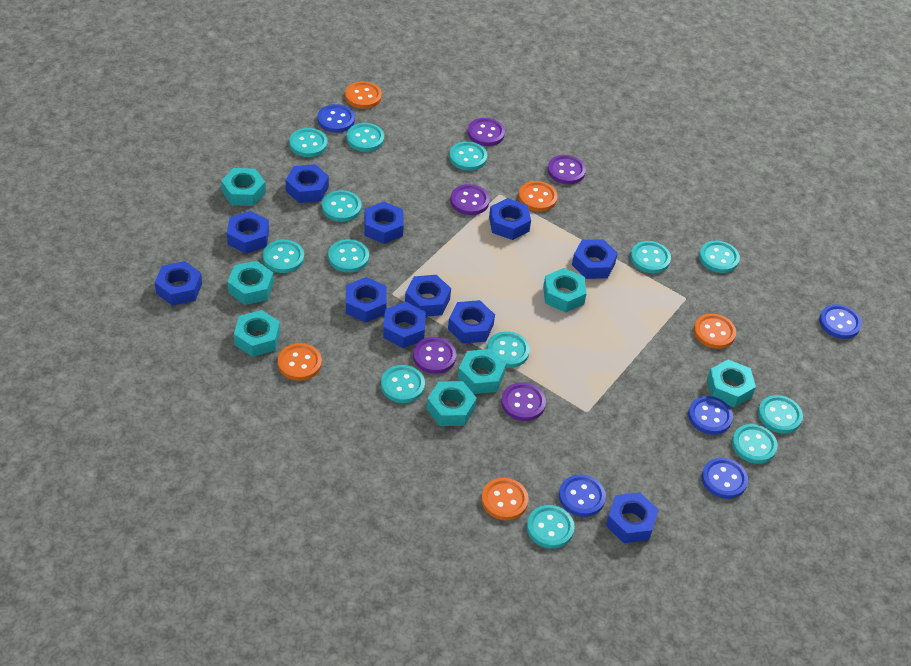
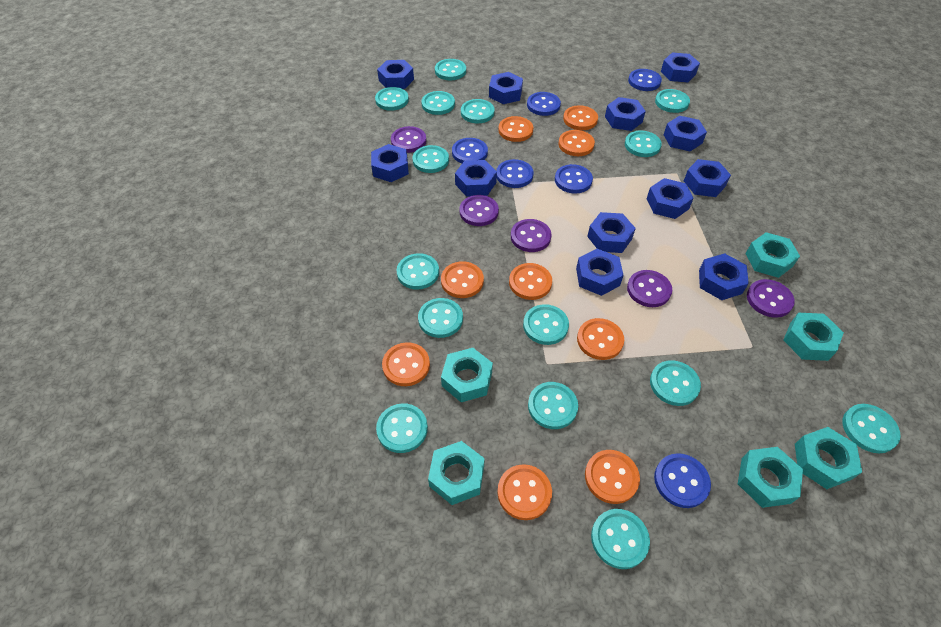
blue button: 5 -> 6
blue nut: 11 -> 12
orange button: 5 -> 9
turquoise button: 13 -> 15
turquoise nut: 7 -> 6

